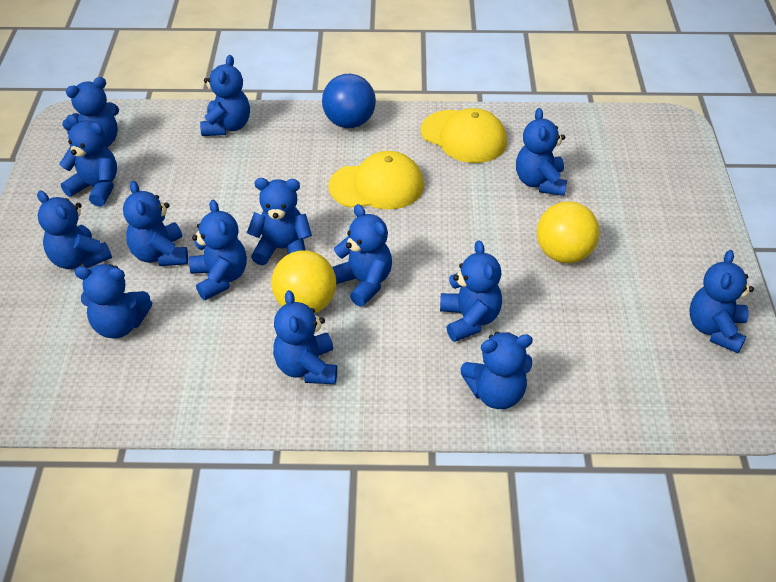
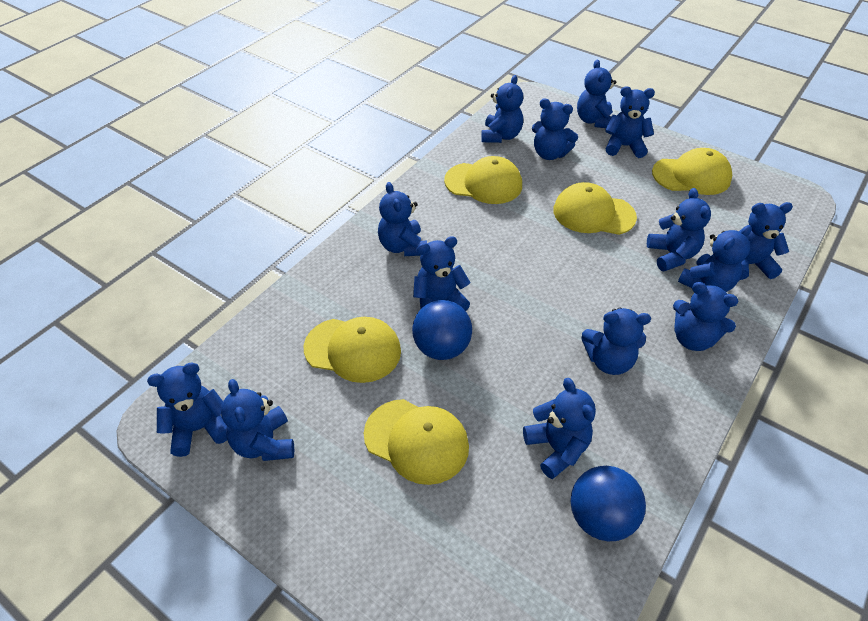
blue ball: 1 -> 2
yellow ball: 2 -> 0
yellow cap: 2 -> 5

